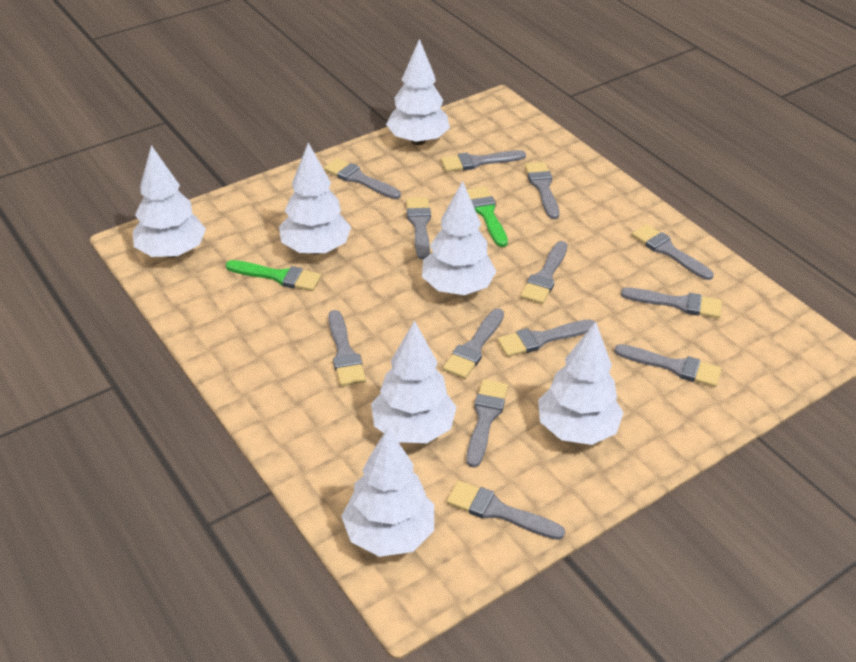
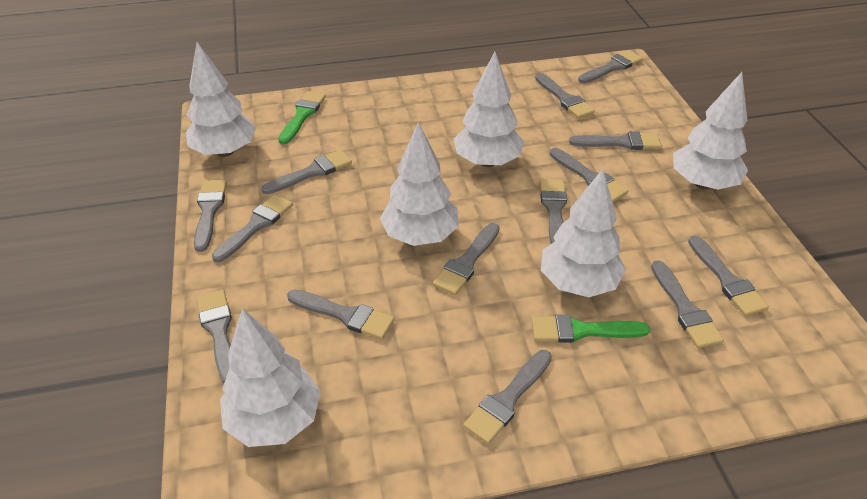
grey brush: 13 -> 14
white tree: 7 -> 6

